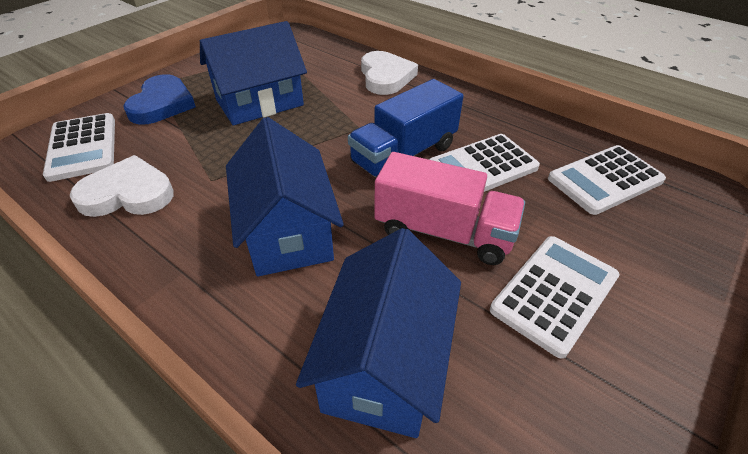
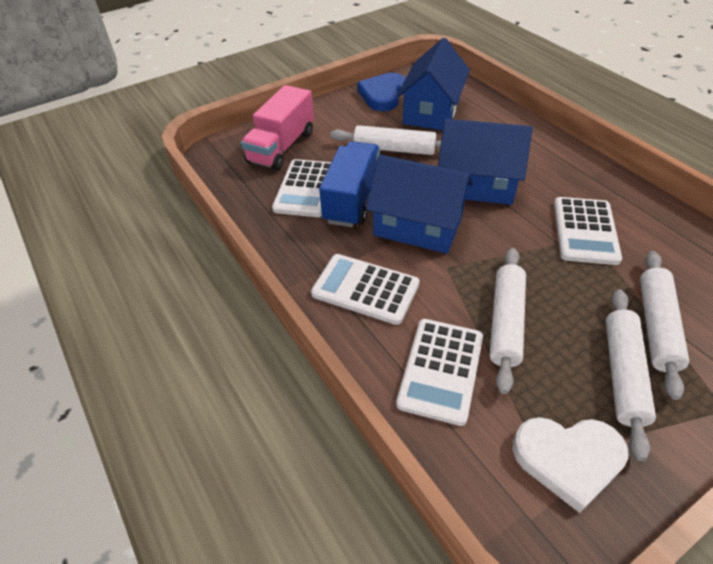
white heart: 2 -> 1
white rolling pin: 0 -> 4

